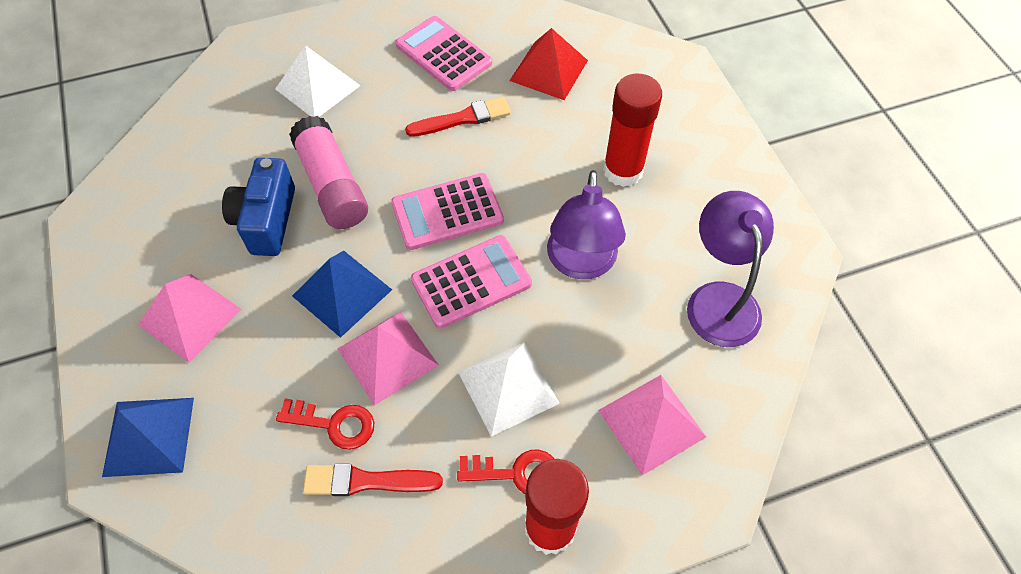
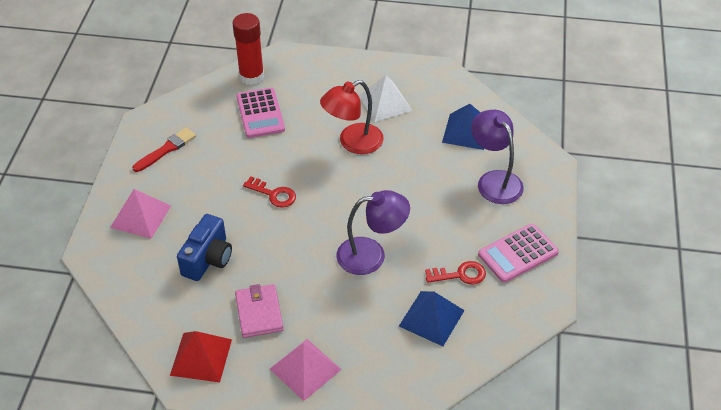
pink calculator: 3 -> 2
pink glue stick: 1 -> 0
pink pyramid: 3 -> 2
pink wallet: 0 -> 1
red brush: 2 -> 1
red glue stick: 2 -> 1
red lamp: 0 -> 1
white pyramid: 2 -> 1

